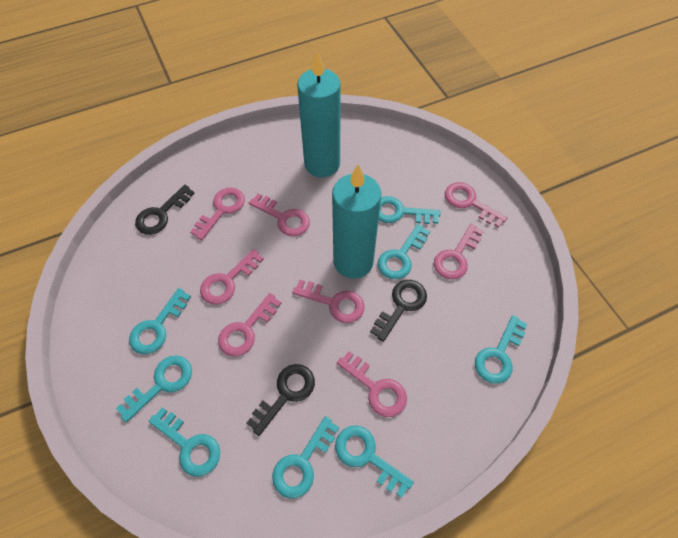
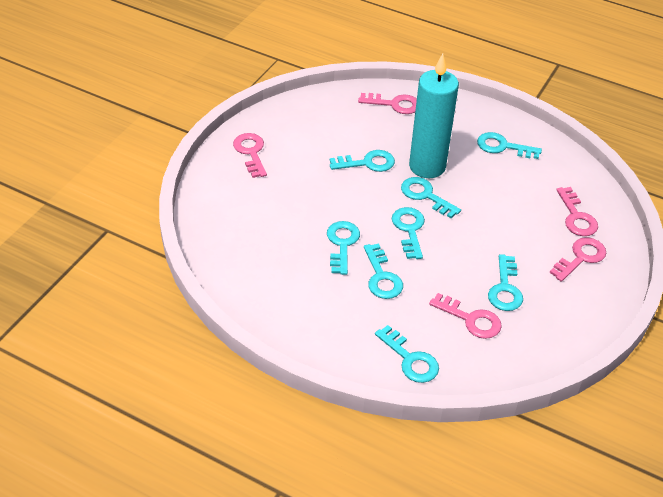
black key: 3 -> 0
pink key: 8 -> 5
turquoise candle: 2 -> 1

